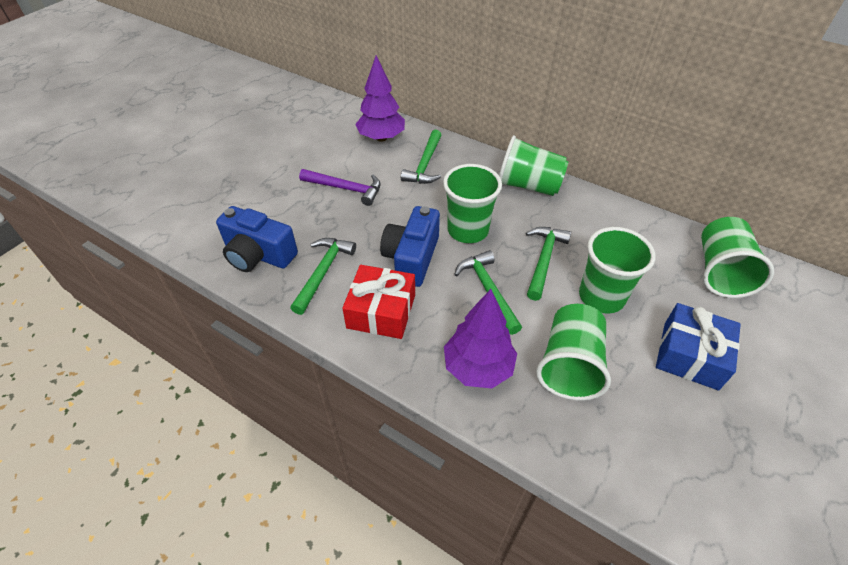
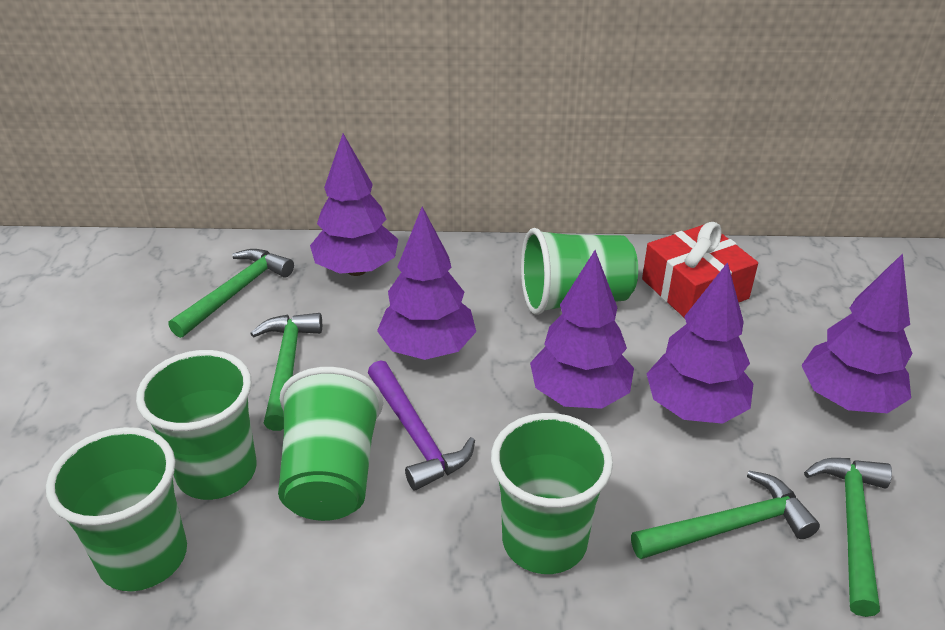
blue camera: 2 -> 0
blue gift: 1 -> 0
purple tree: 2 -> 5

